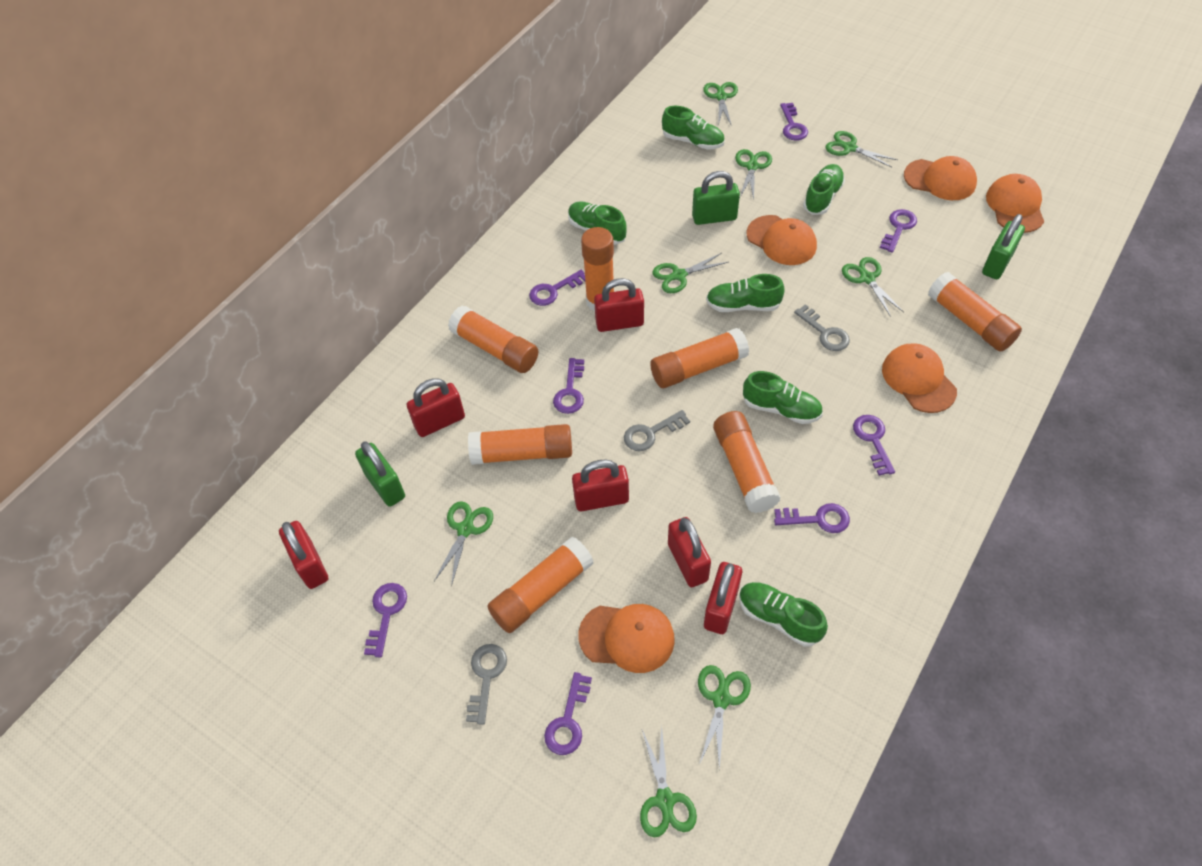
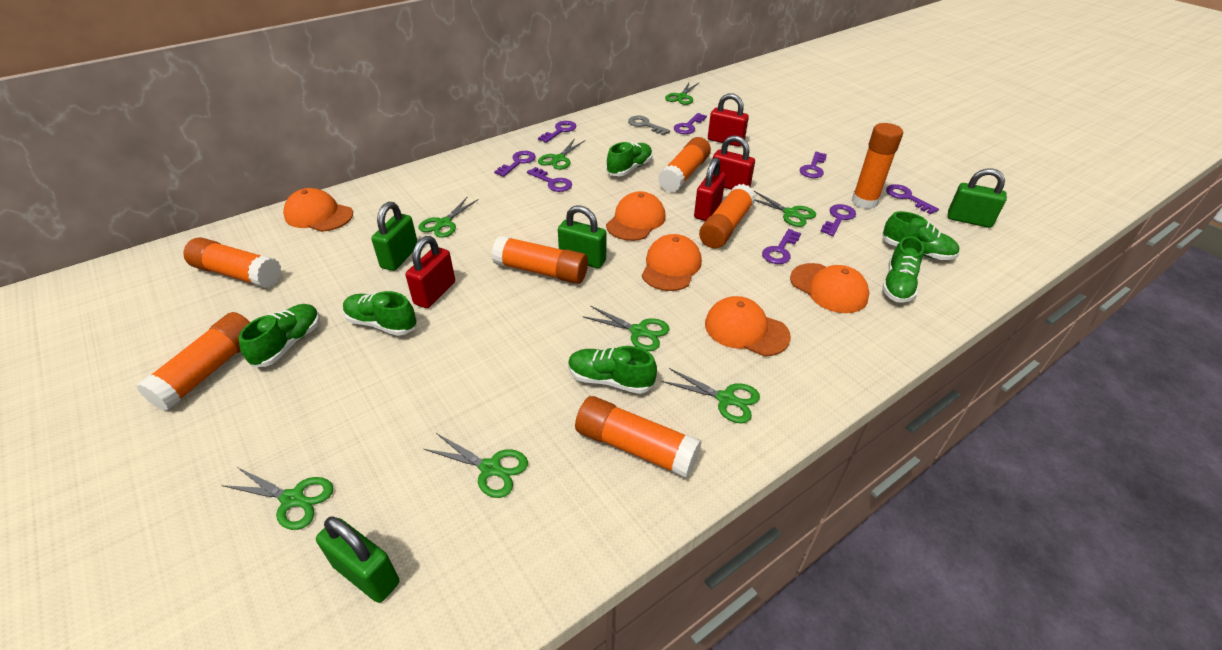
green padlock: 3 -> 4
grey key: 3 -> 1
red padlock: 6 -> 4

